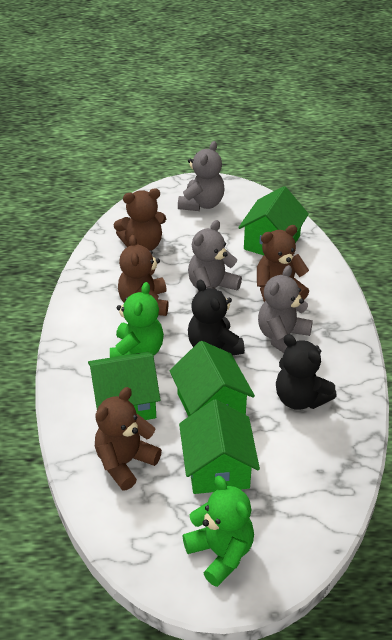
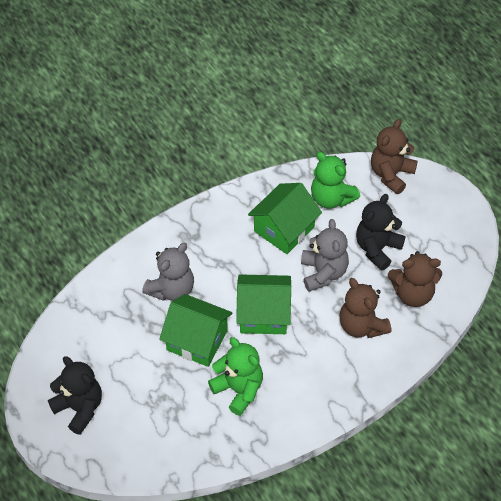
brown teddy bear: 4 -> 3
green house: 4 -> 3
grey teddy bear: 3 -> 2

